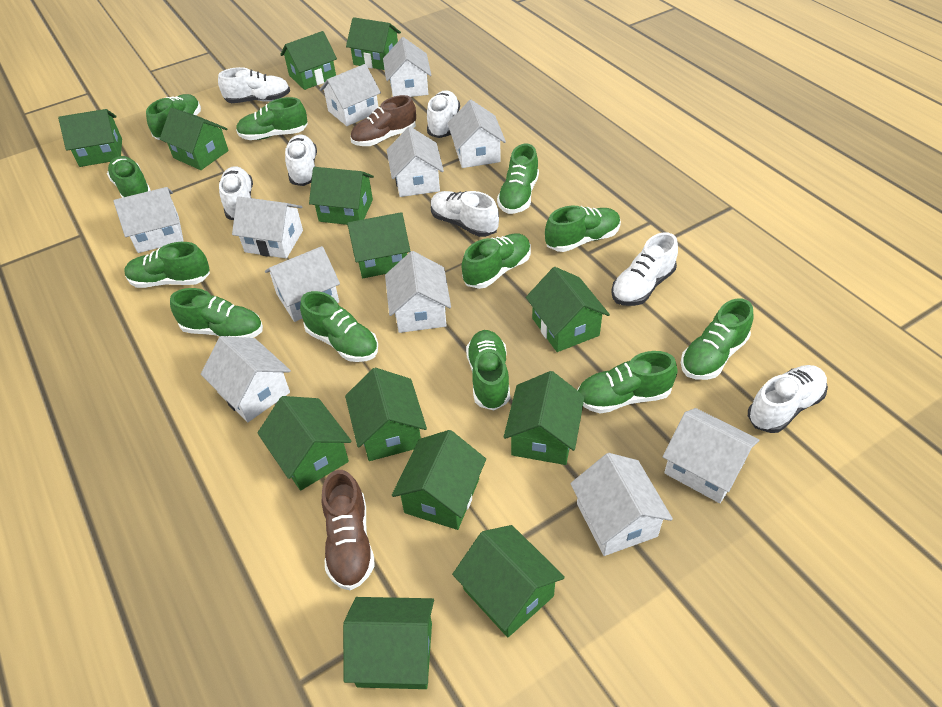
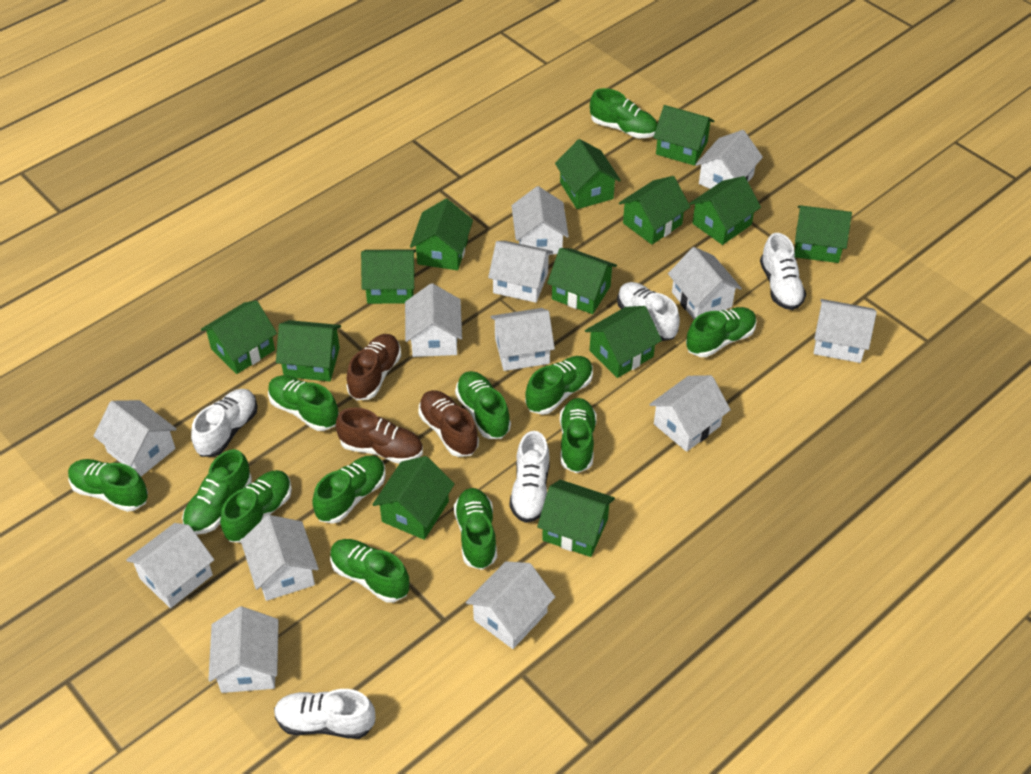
brown shoe: 2 -> 3
white house: 11 -> 13
white shoe: 7 -> 5

